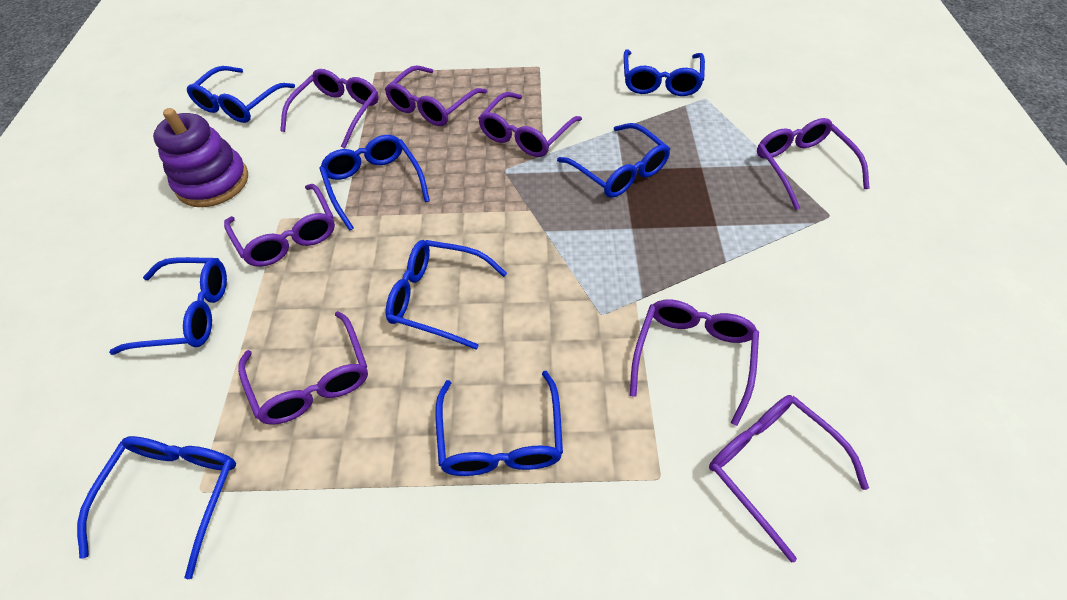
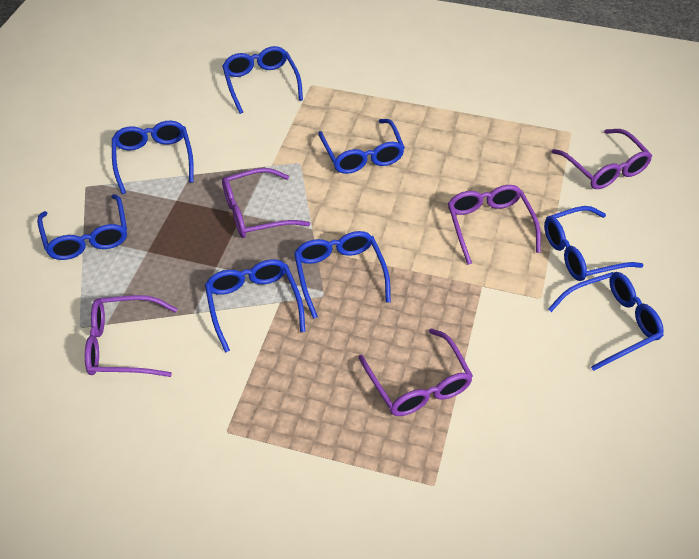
purple glasses: 8 -> 5
purple stacking toy: 1 -> 0

